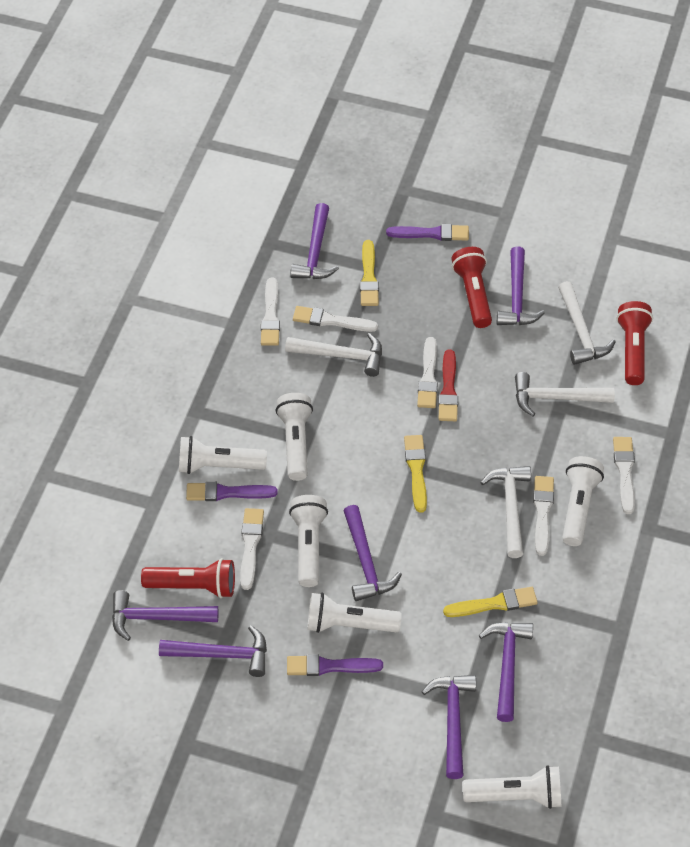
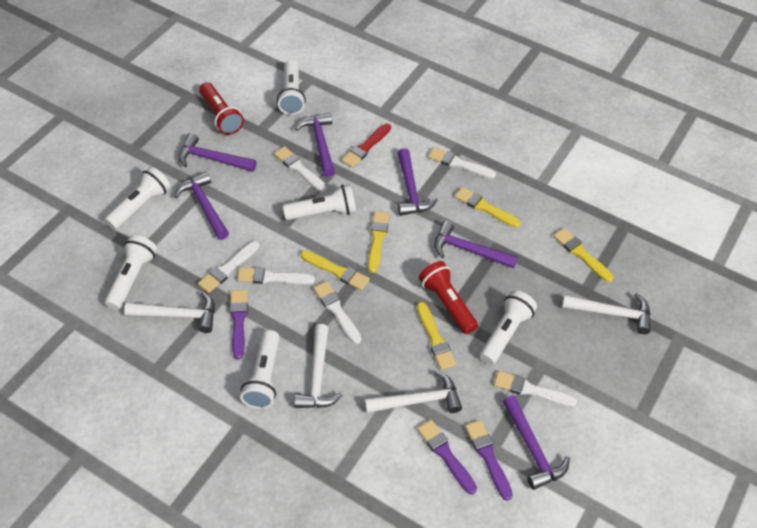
purple hammer: 7 -> 6
red flashlight: 3 -> 2
yellow brush: 3 -> 5

